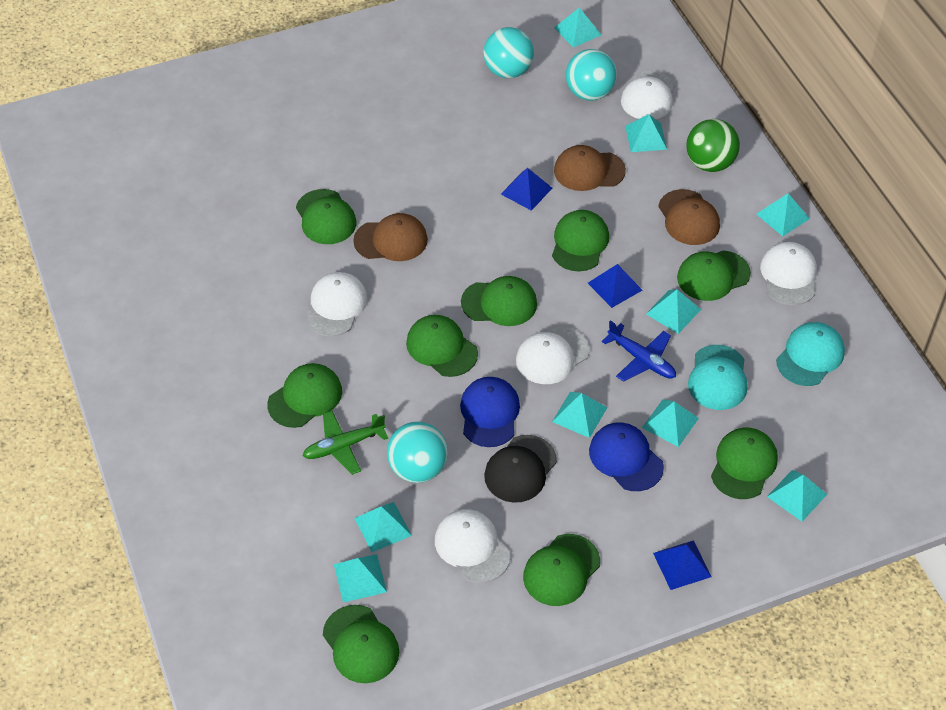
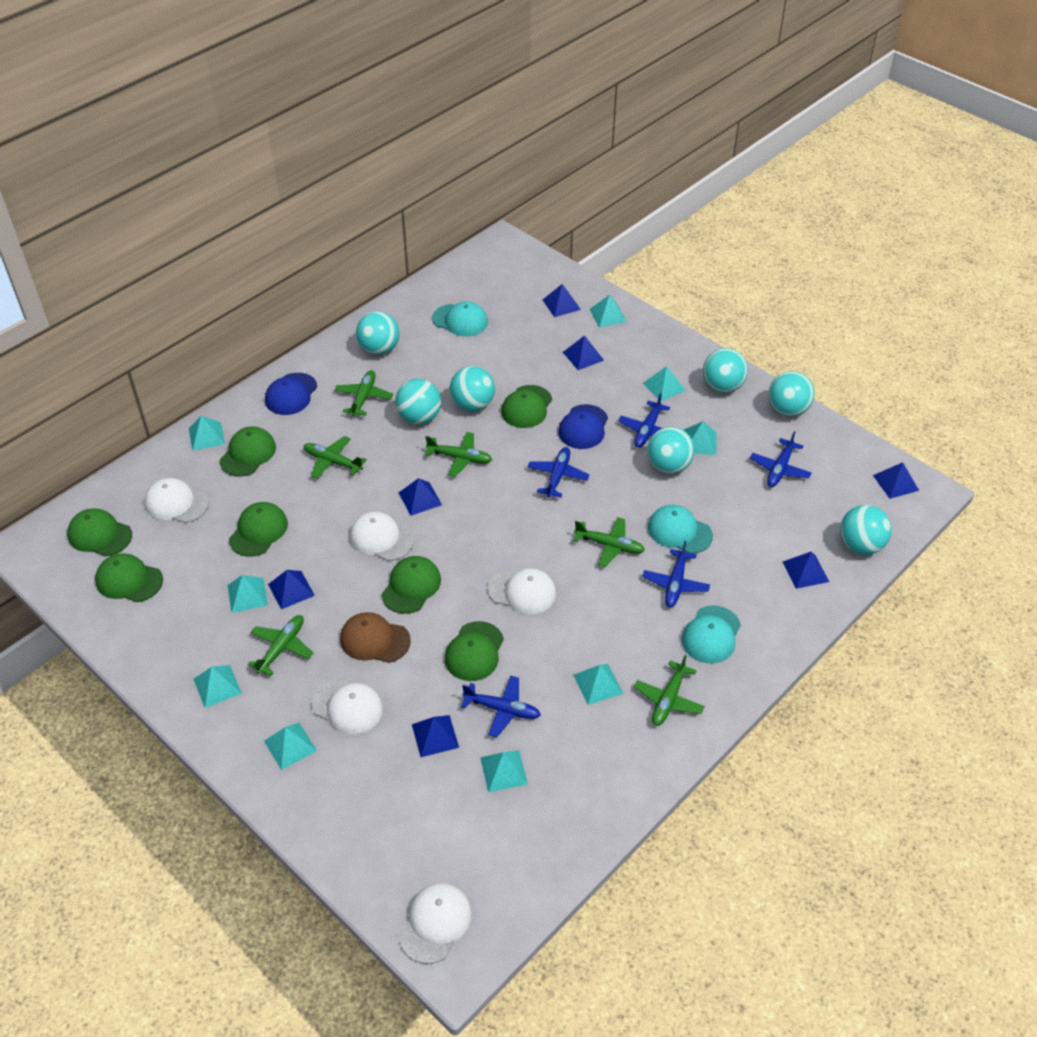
black cap: 1 -> 0
blue plane: 1 -> 5
blue pyramid: 3 -> 7
brown cap: 3 -> 1
green ball: 1 -> 0
green cap: 9 -> 7
green plane: 1 -> 6
turquoise ball: 3 -> 7
turquoise cap: 2 -> 3

